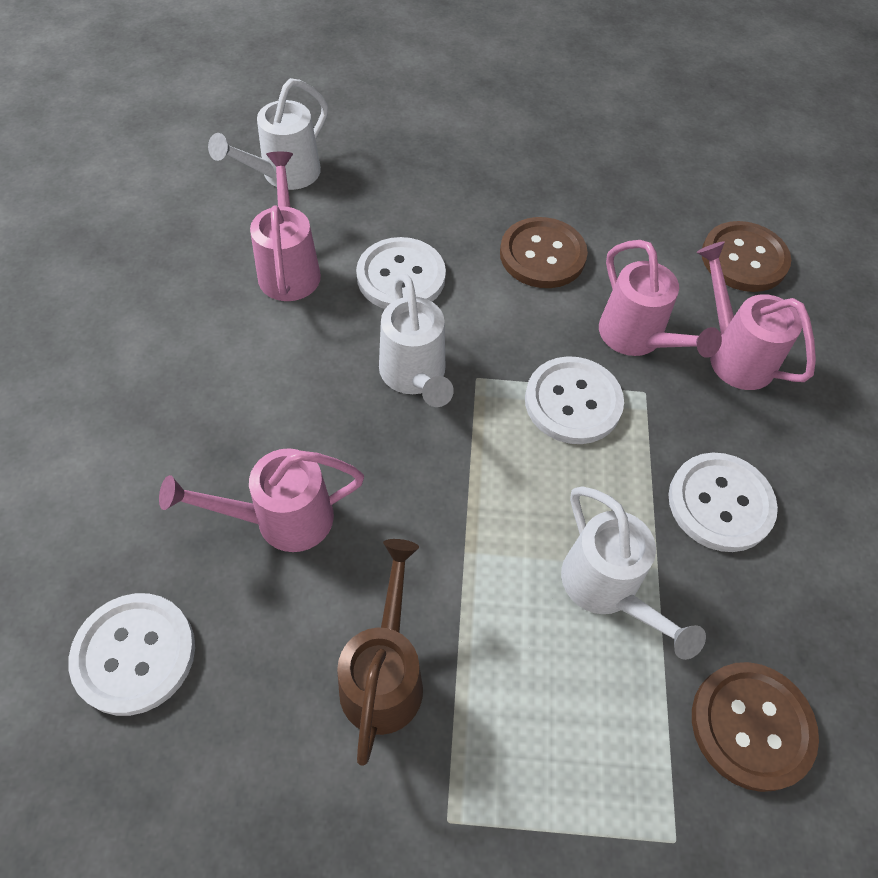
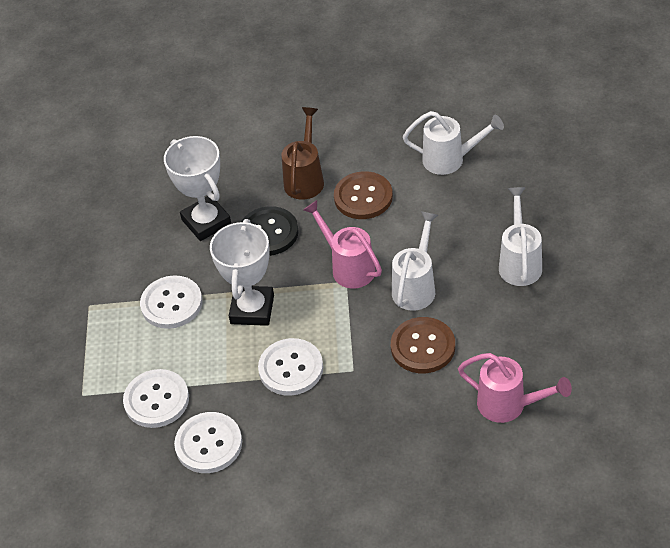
black button: 0 -> 1
brown button: 3 -> 2
pink watering can: 4 -> 2
white trophy: 0 -> 2

